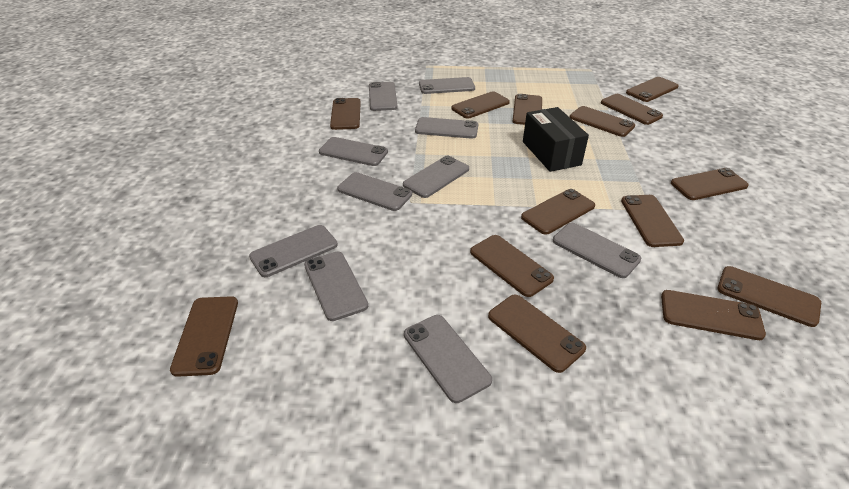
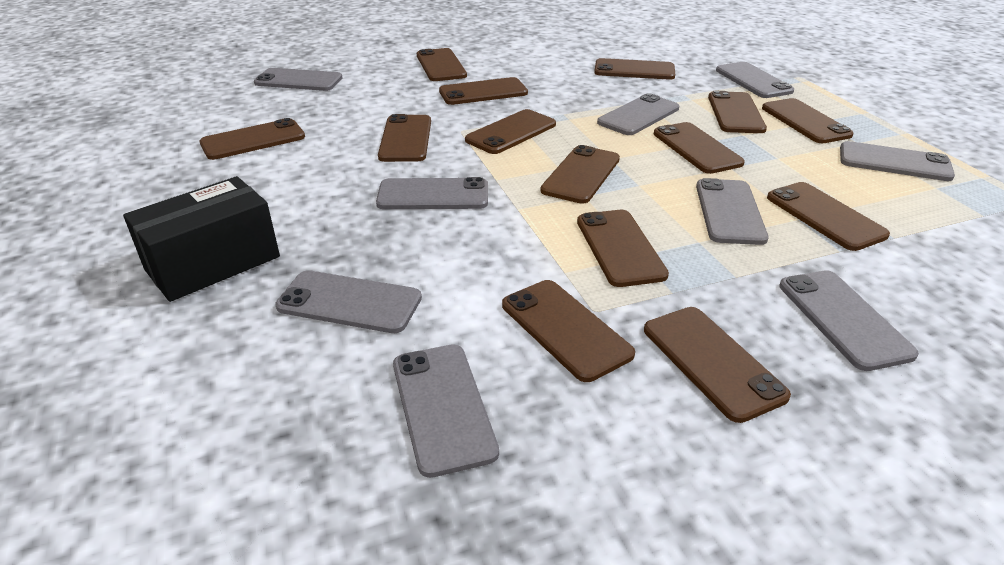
grey phone: 10 -> 9

